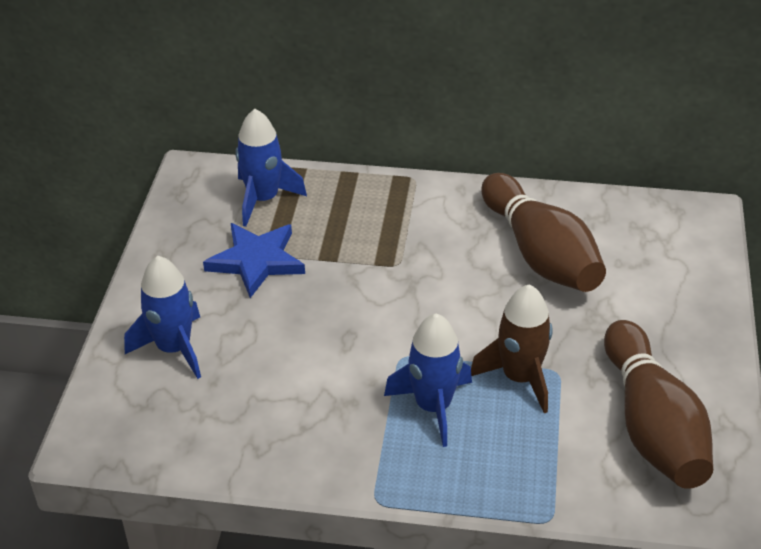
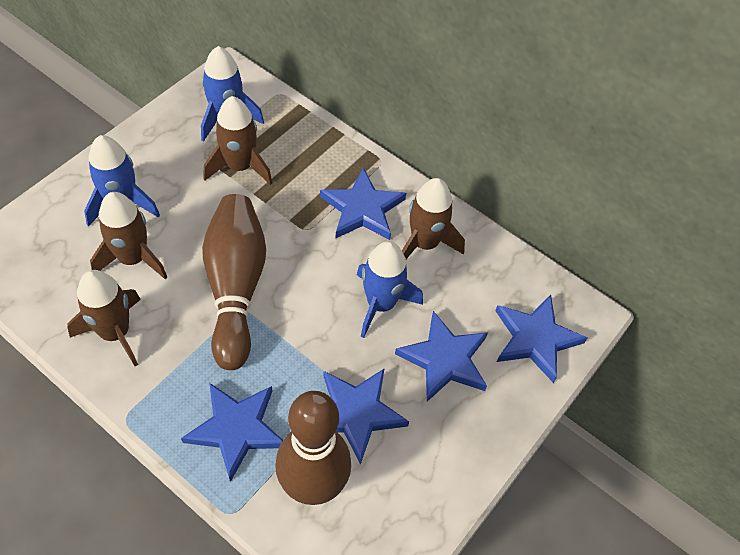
blue star: 1 -> 5
brown rocket: 1 -> 4

